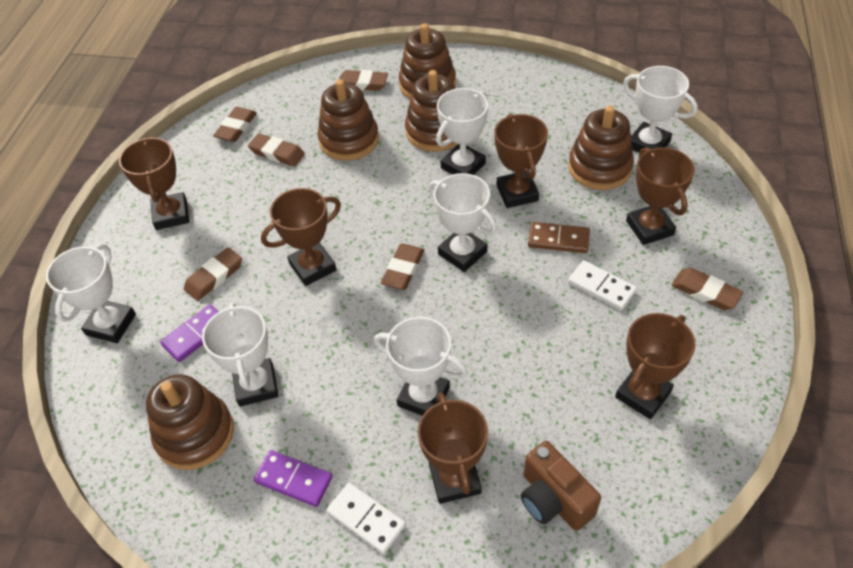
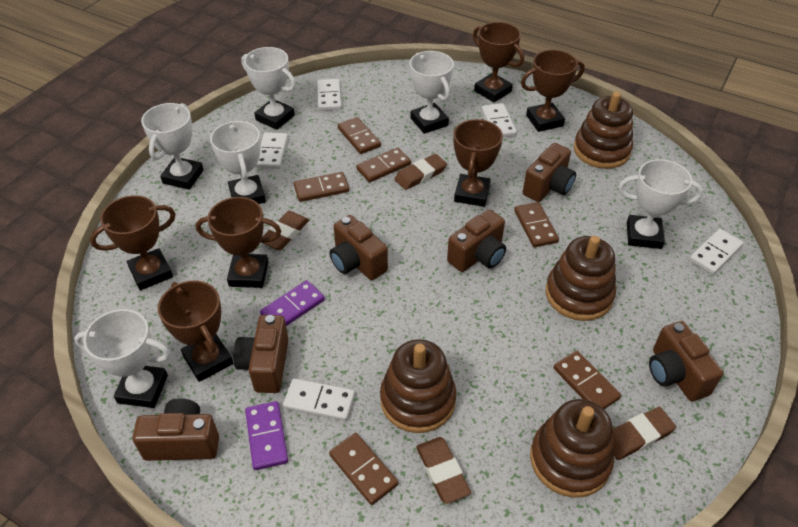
brown camera: 1 -> 6
brown domino: 1 -> 6
brown eraser: 6 -> 4
brown stacking toy: 5 -> 4
white domino: 2 -> 5

